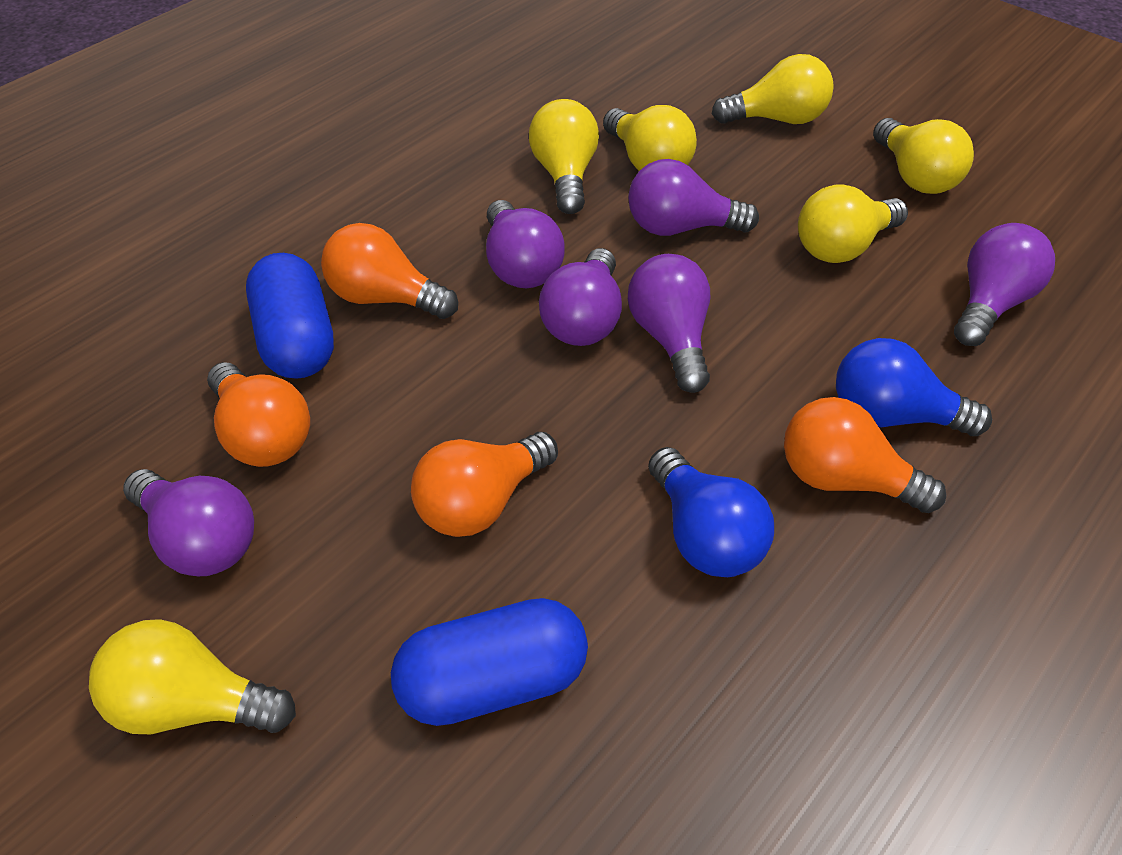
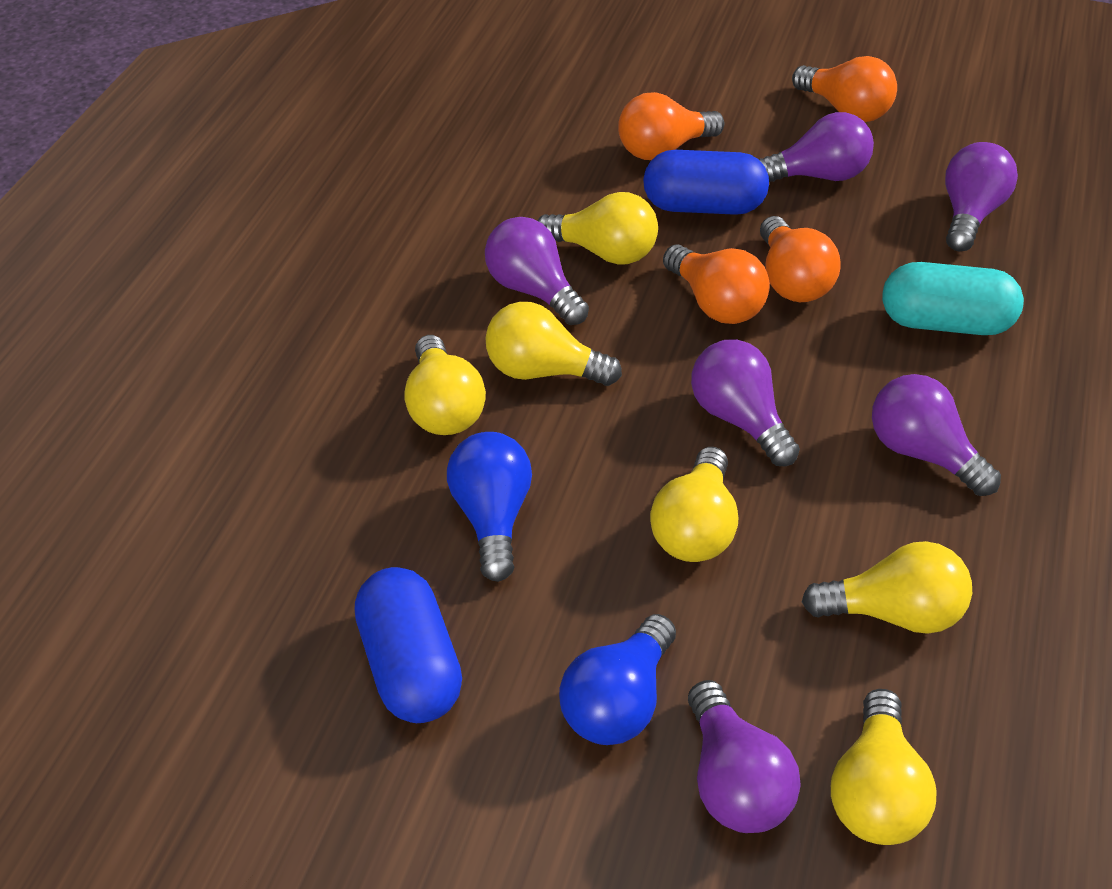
turquoise capsule: 0 -> 1

